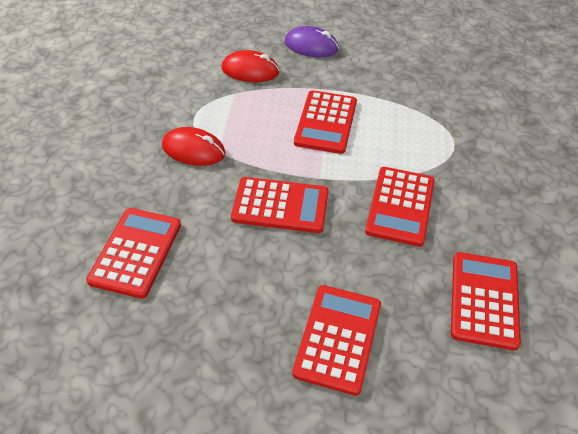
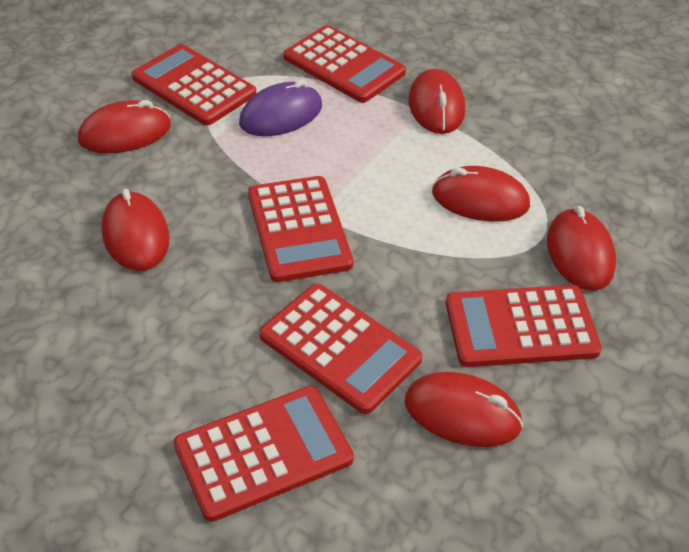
red mouse: 2 -> 6

